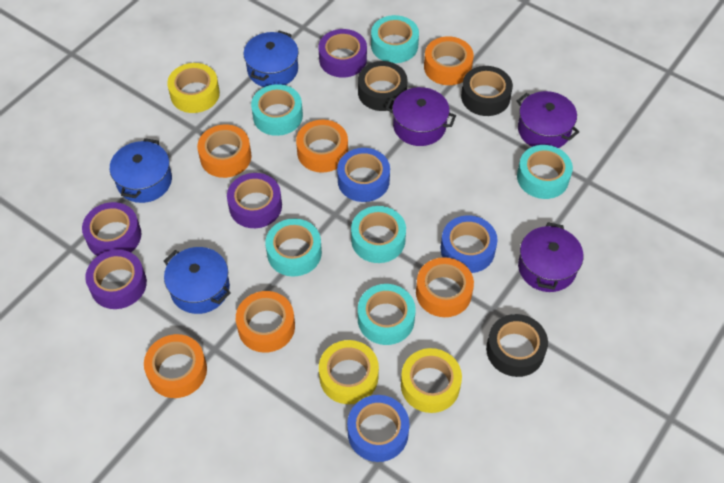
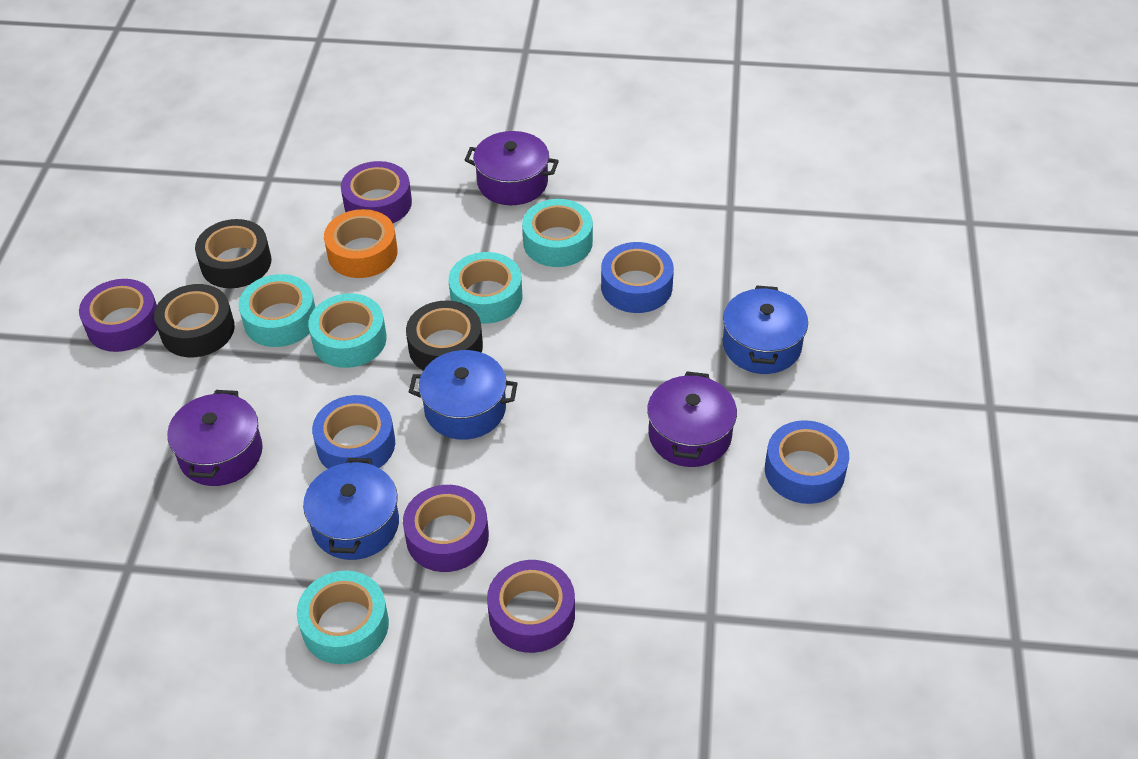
orange tape: 6 -> 1
turquoise tape: 6 -> 5
yellow tape: 3 -> 0

